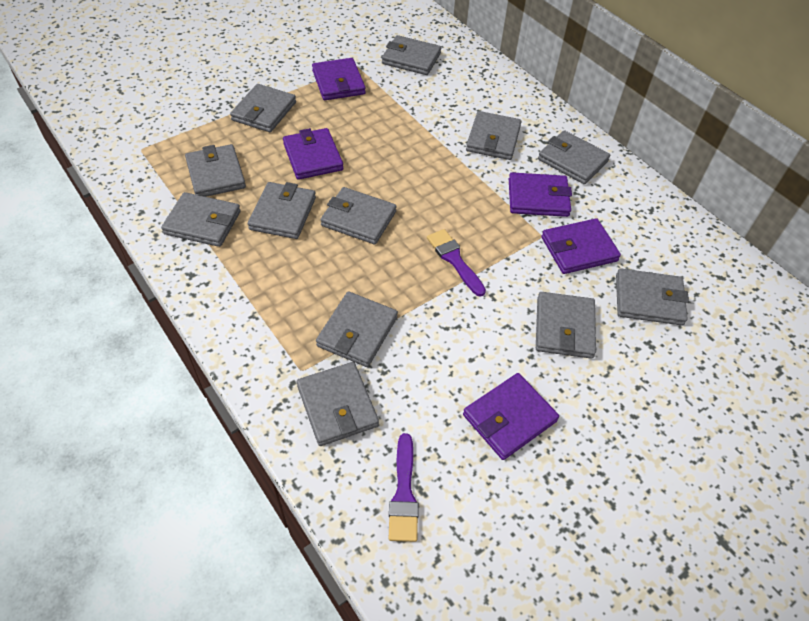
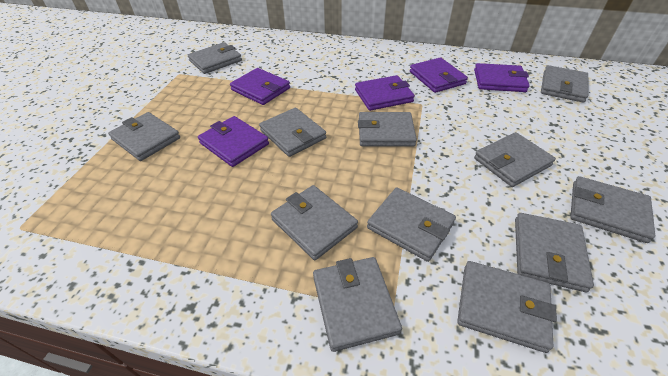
purple brush: 2 -> 0

